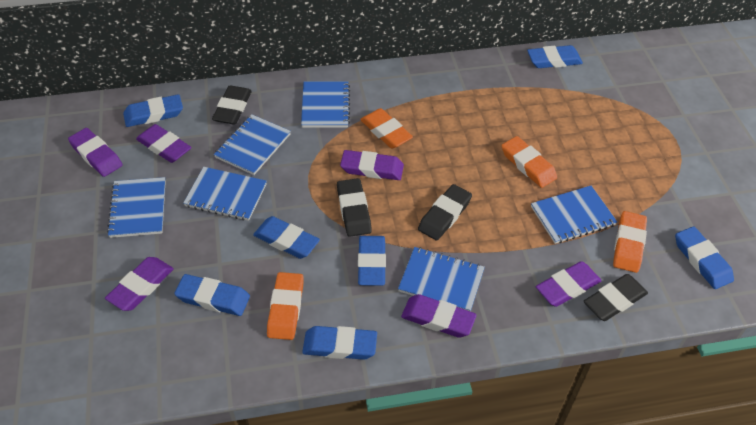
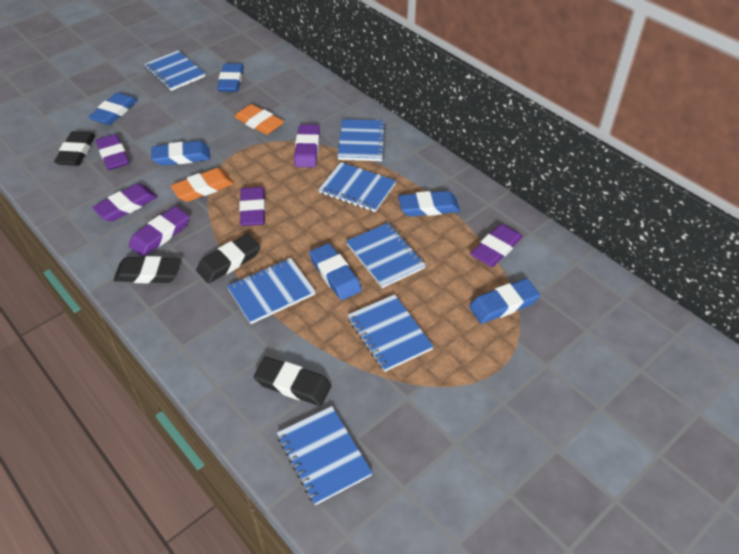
blue eraser: 7 -> 6
blue notebook: 6 -> 7
orange eraser: 4 -> 2

